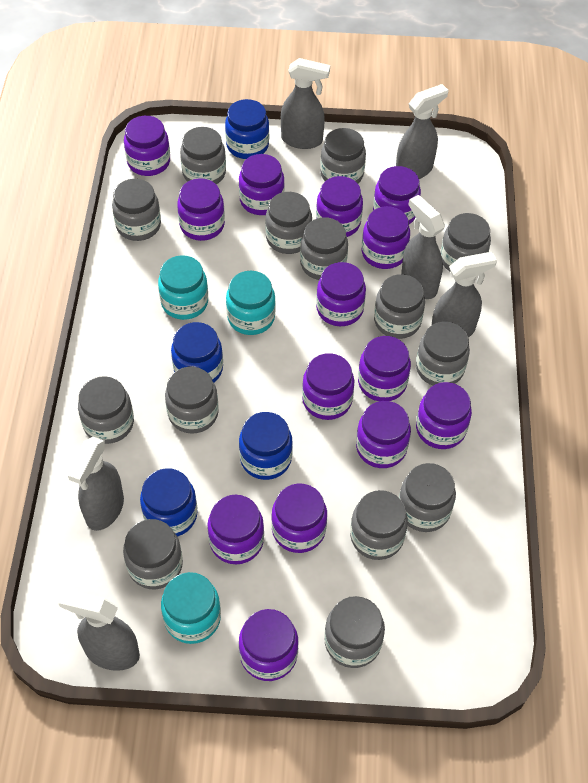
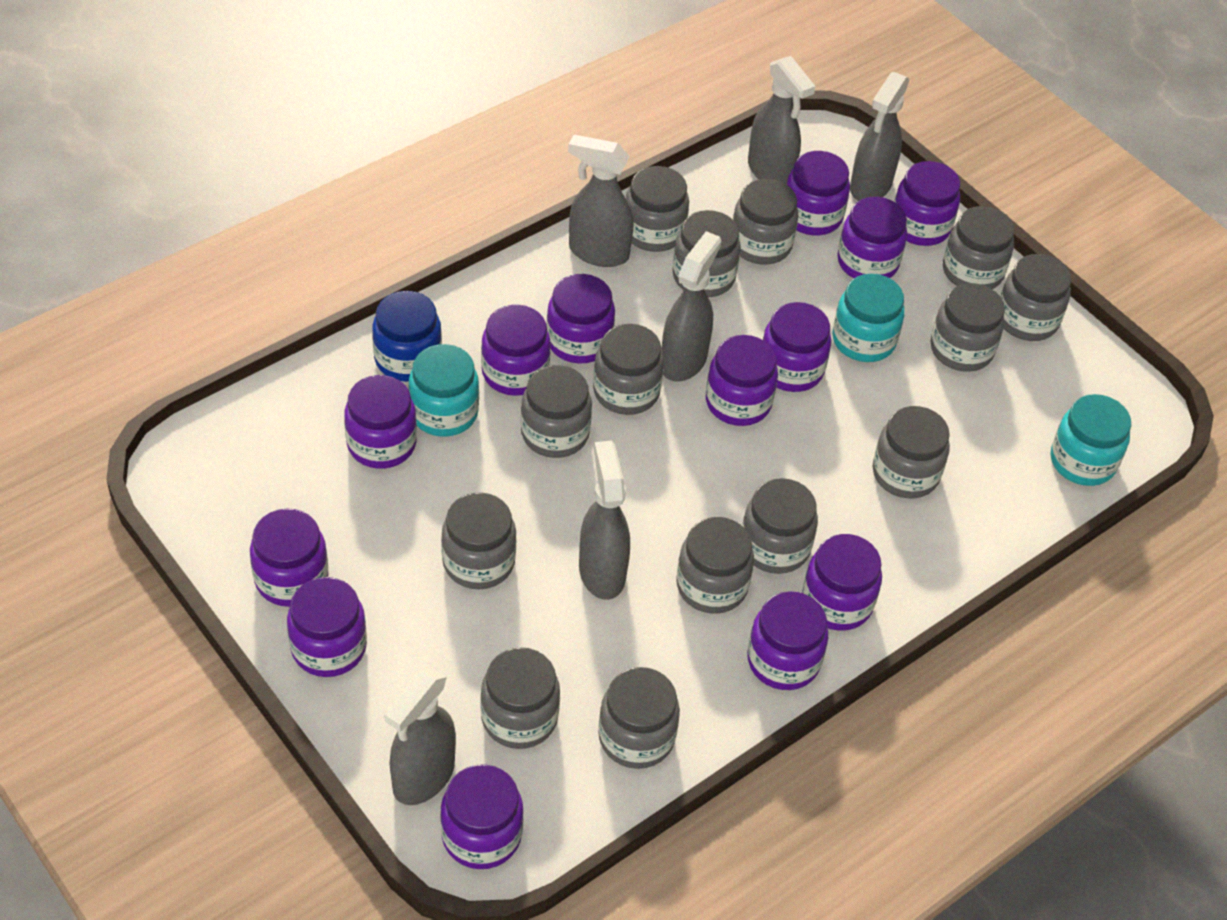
blue jar: 4 -> 1
purple jar: 14 -> 13

